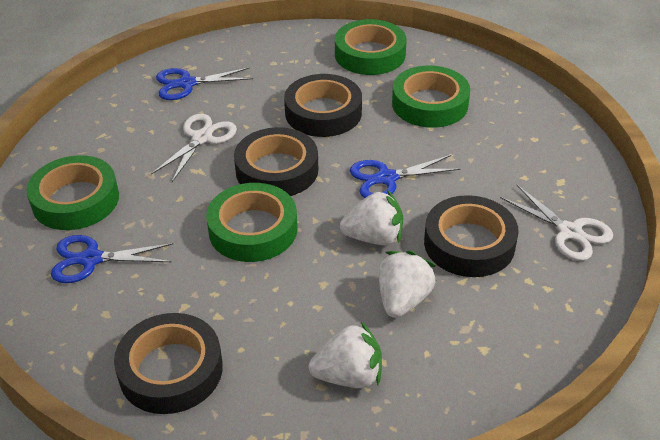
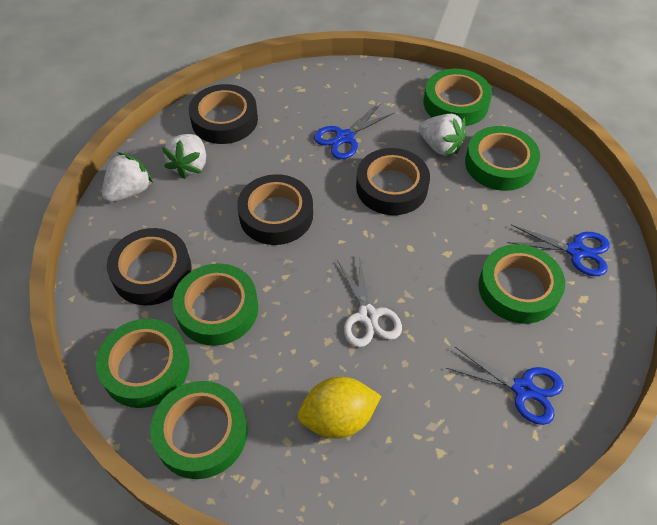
green tape: 4 -> 6
white scissors: 2 -> 1
yellow lemon: 0 -> 1

